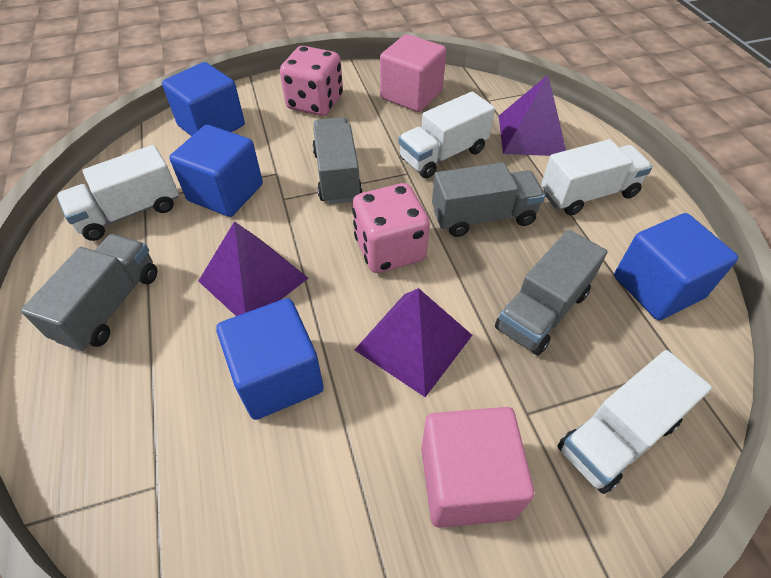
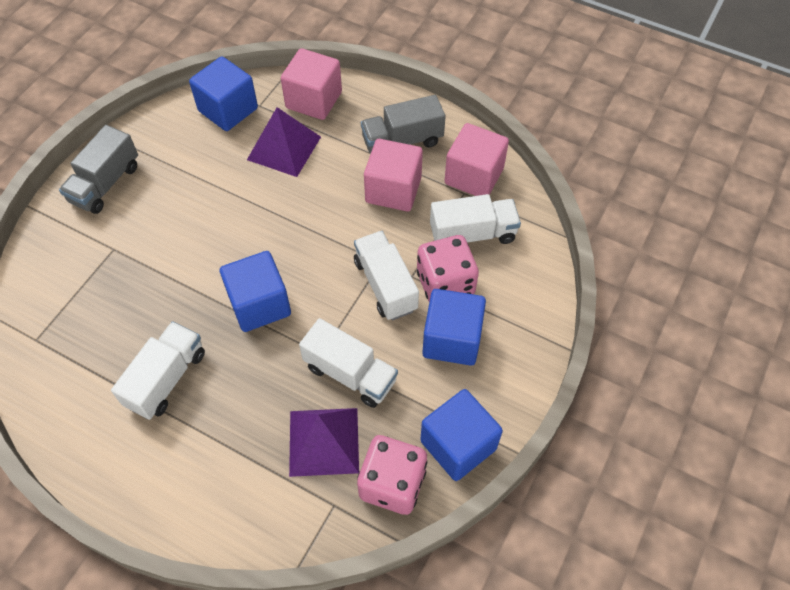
grey truck: 4 -> 2
pink cube: 2 -> 3
purple pyramid: 3 -> 2

